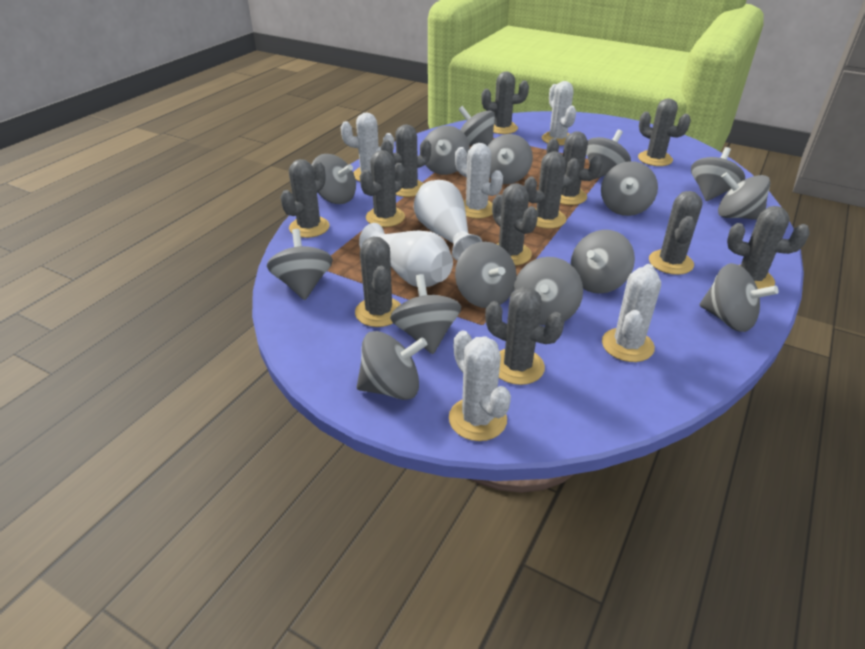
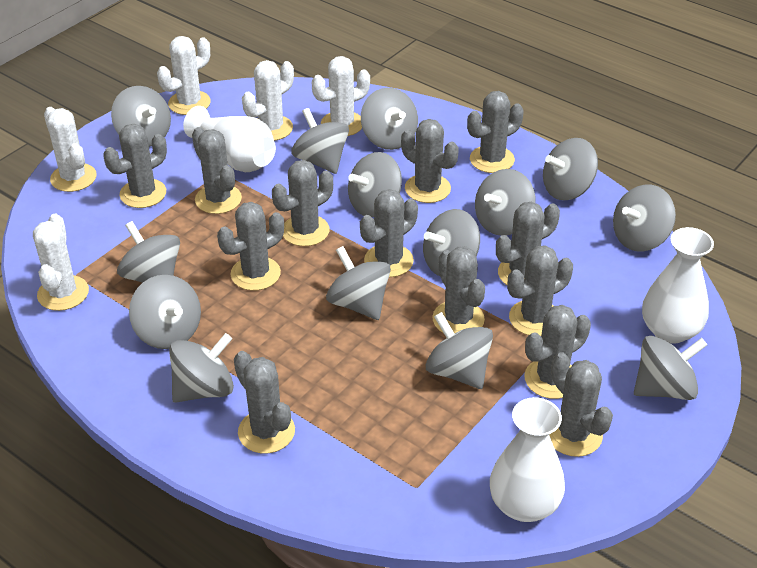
grey cactus: 12 -> 13
grey spinning top: 15 -> 14
white vase: 2 -> 3

